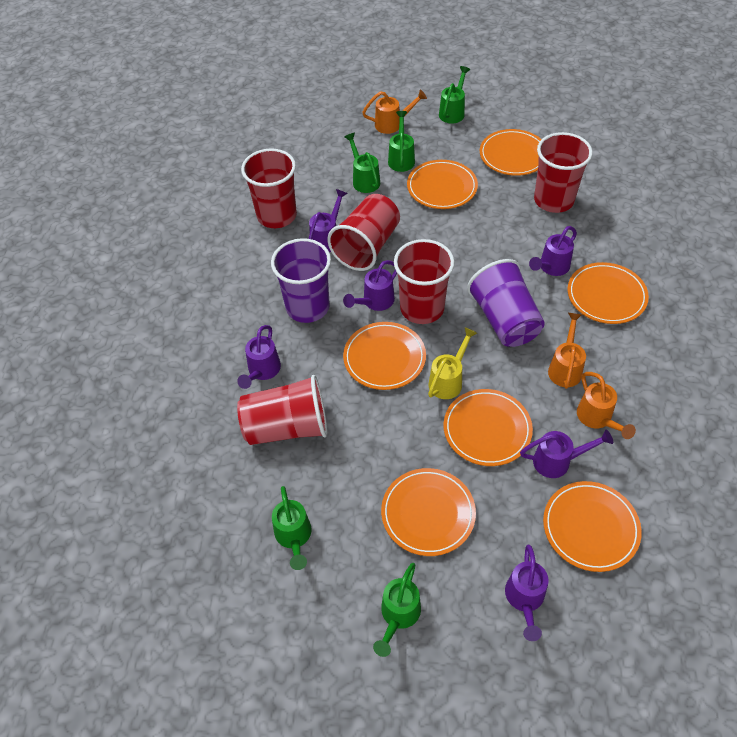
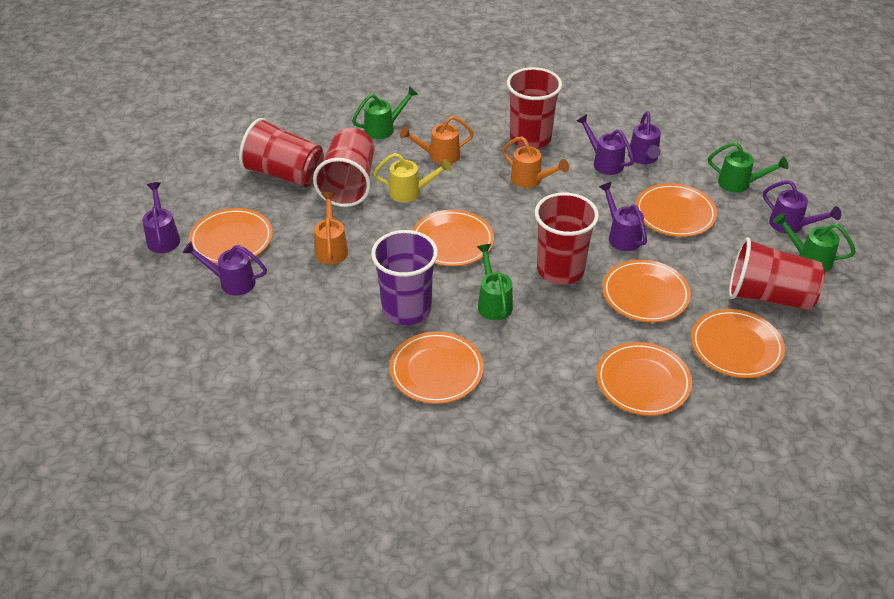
green watering can: 5 -> 4
purple cup: 2 -> 1

